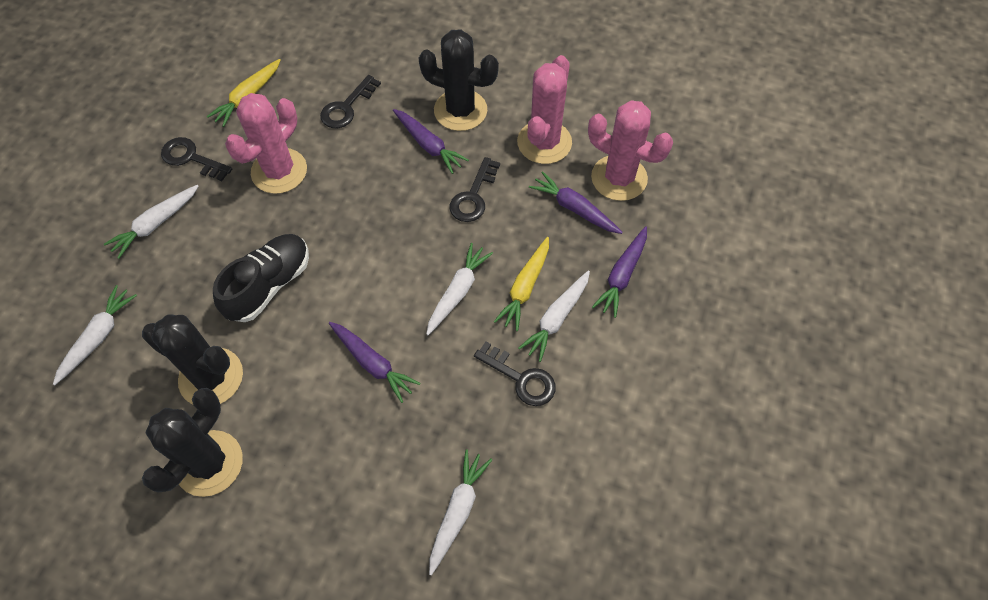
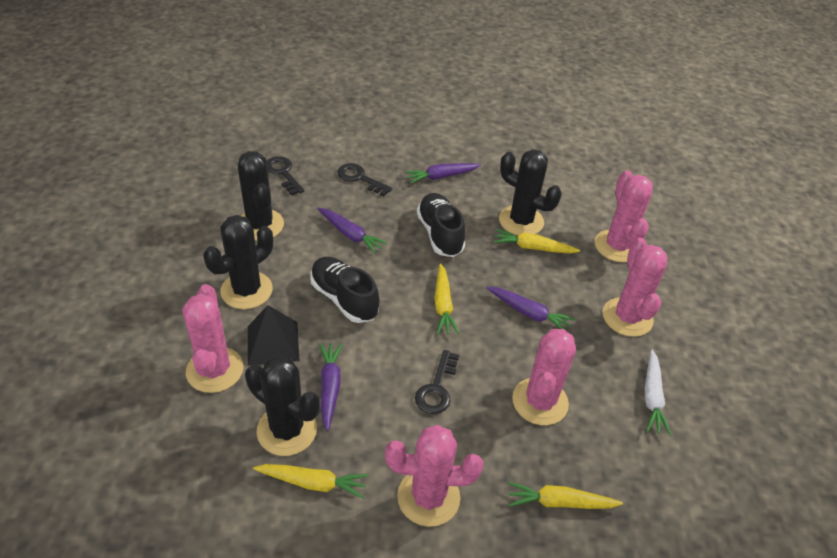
black cactus: 3 -> 4
black key: 4 -> 3
black pyramid: 0 -> 1
black shoe: 1 -> 2
pink cactus: 3 -> 5
white carrot: 5 -> 1
yellow carrot: 2 -> 4

